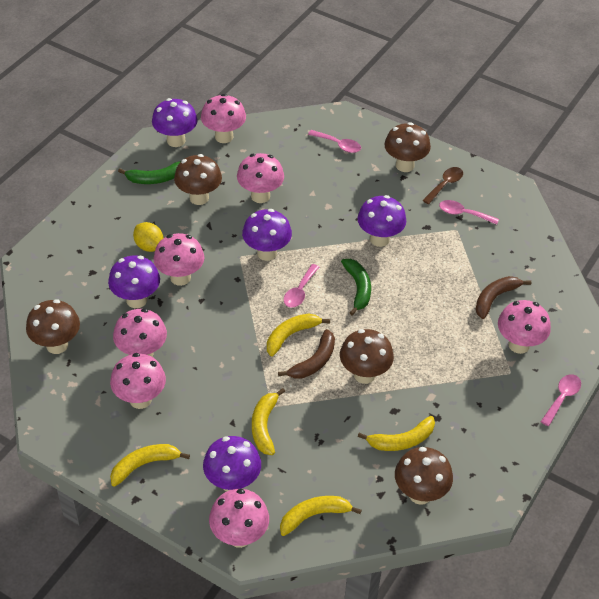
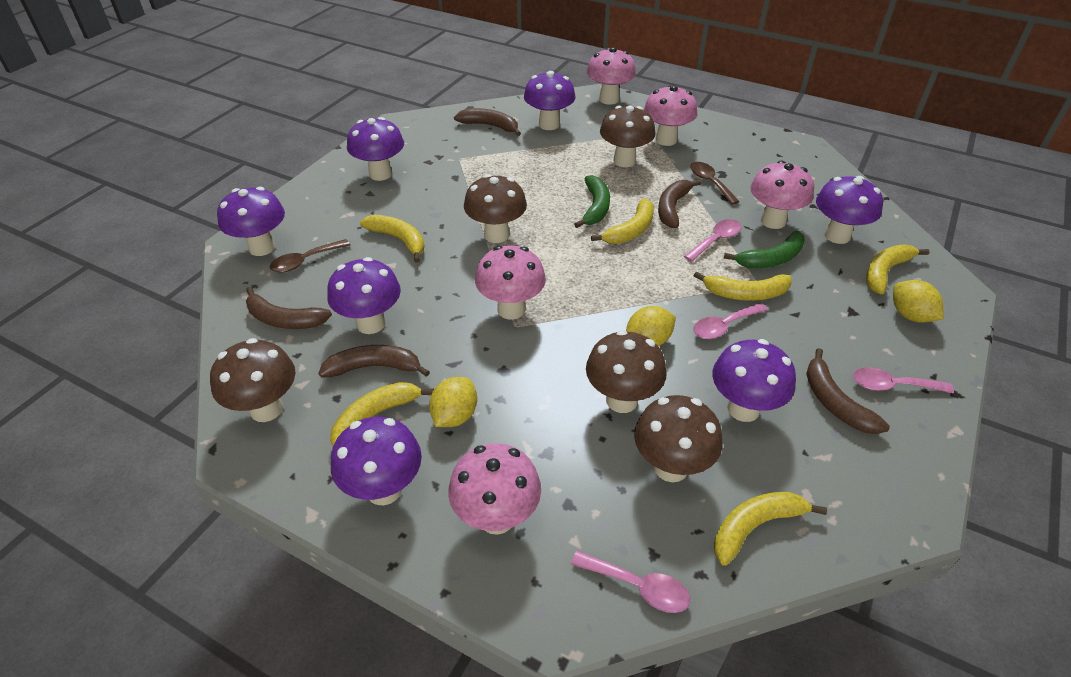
brown banana: 2 -> 5
brown spoon: 1 -> 2
pink mushroom: 7 -> 5
purple mushroom: 5 -> 7
yellow banana: 5 -> 6
yellow lemon: 1 -> 3

